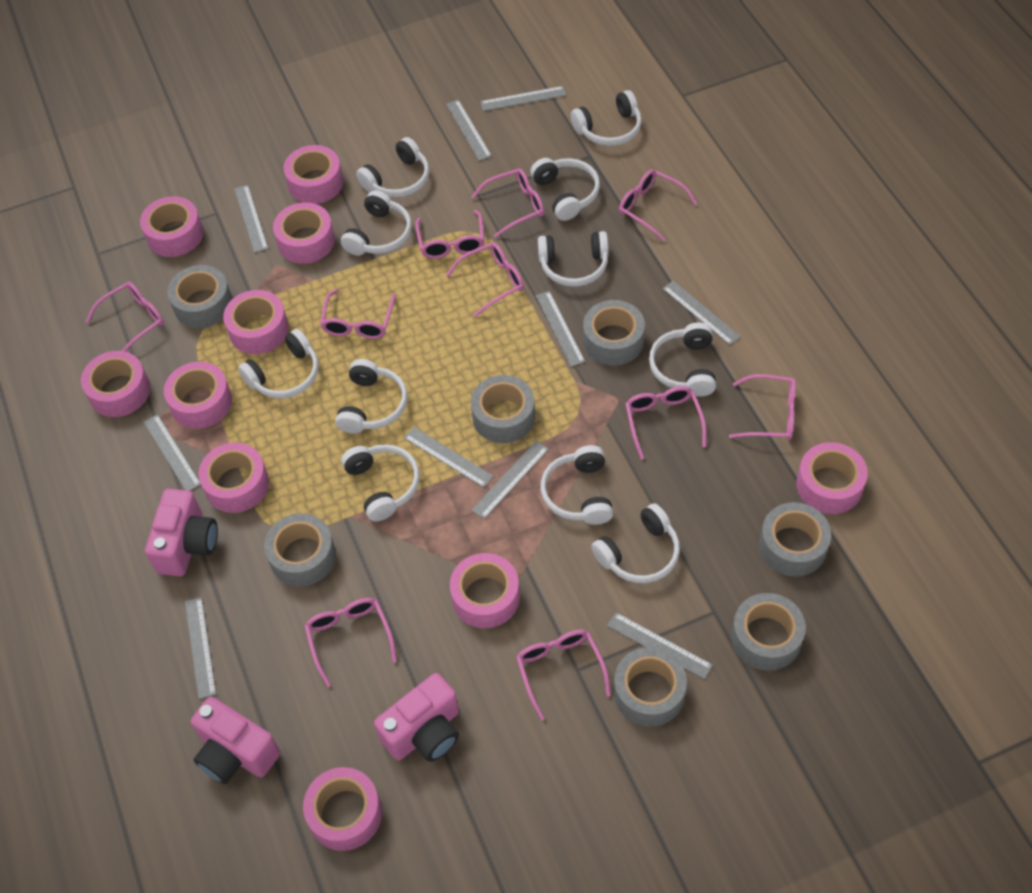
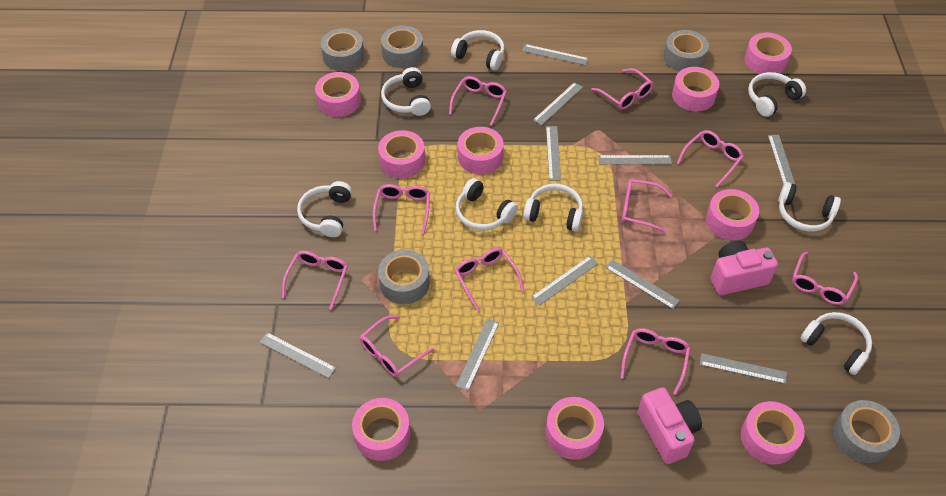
grey tape: 7 -> 5
pink camera: 3 -> 2
pink tape: 10 -> 9
white headphones: 11 -> 8

